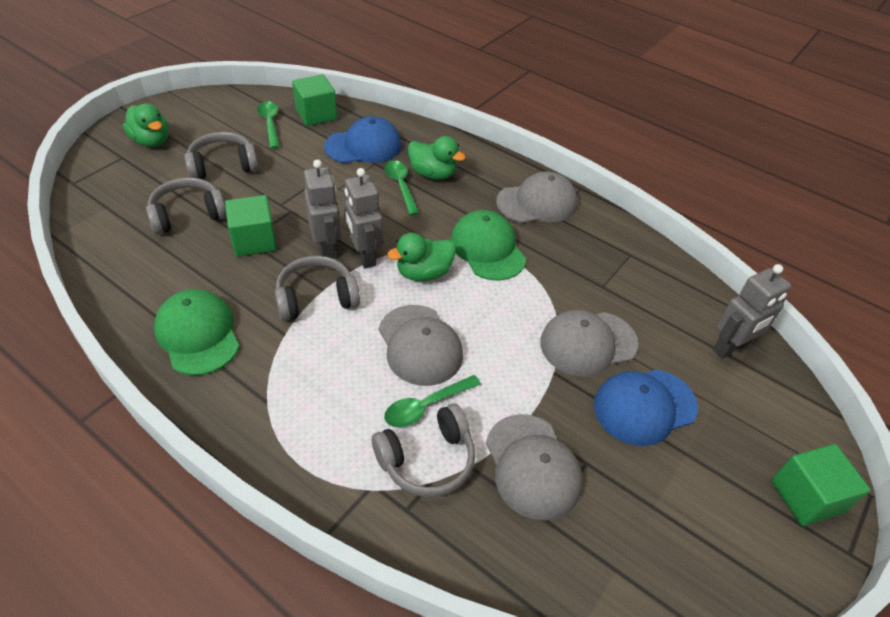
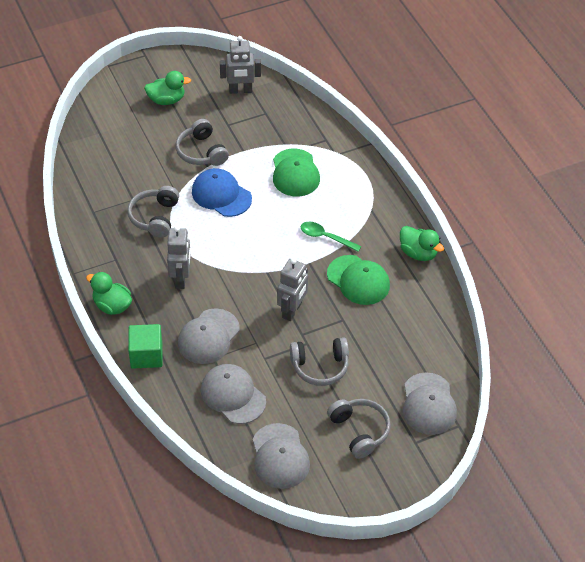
blue cap: 2 -> 1
green cube: 3 -> 1
green spoon: 3 -> 1

